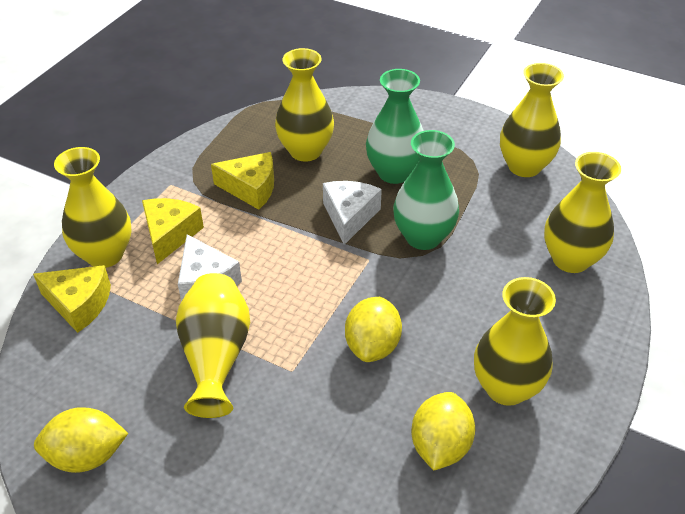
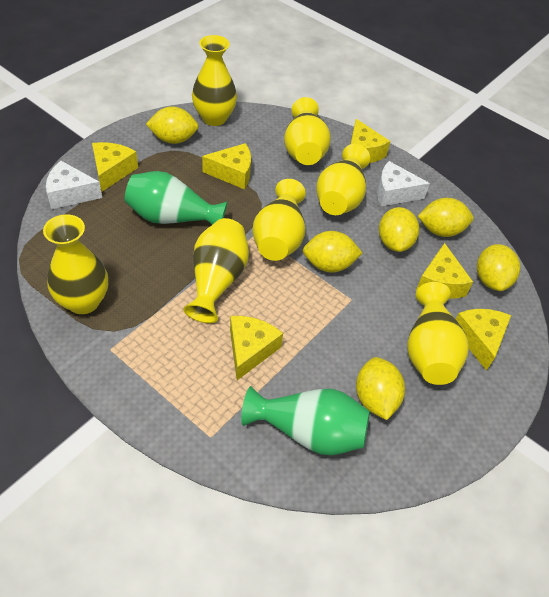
yellow cheese: 3 -> 6
yellow lemon: 3 -> 6
yellow vase: 6 -> 7

